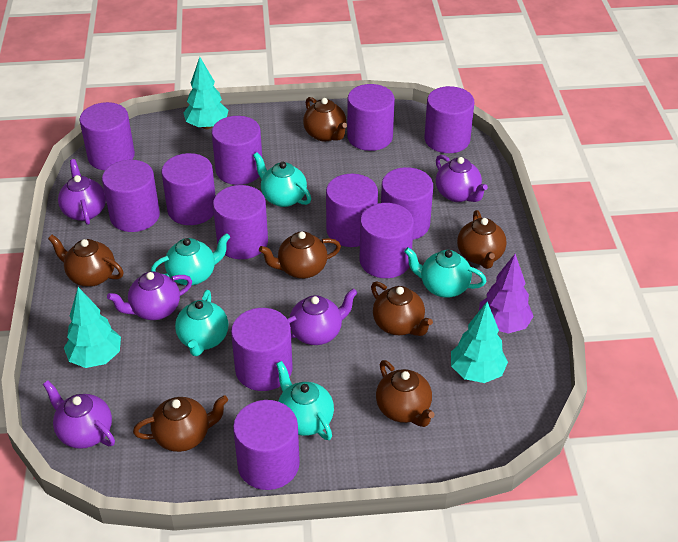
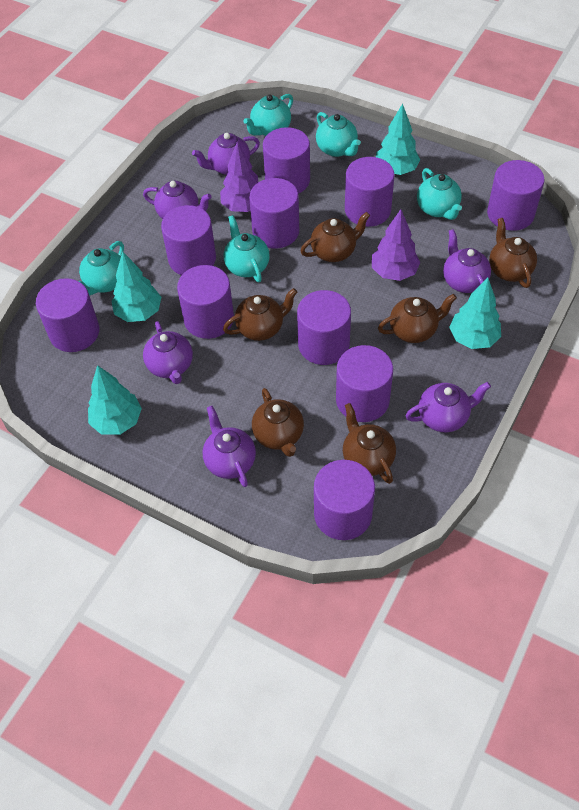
brown teapot: 7 -> 6
purple cylinder: 12 -> 10
purple teapot: 5 -> 6
purple tree: 1 -> 2
turquoise tree: 3 -> 4

